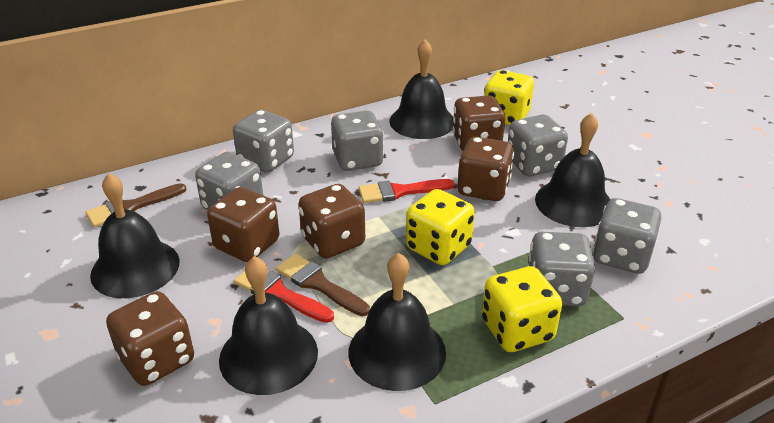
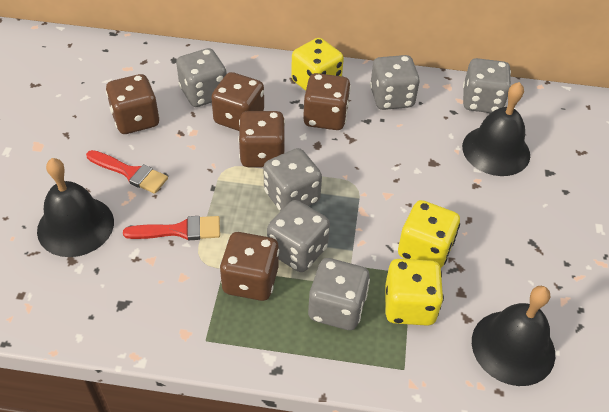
black bell: 5 -> 3
brown brush: 2 -> 0

